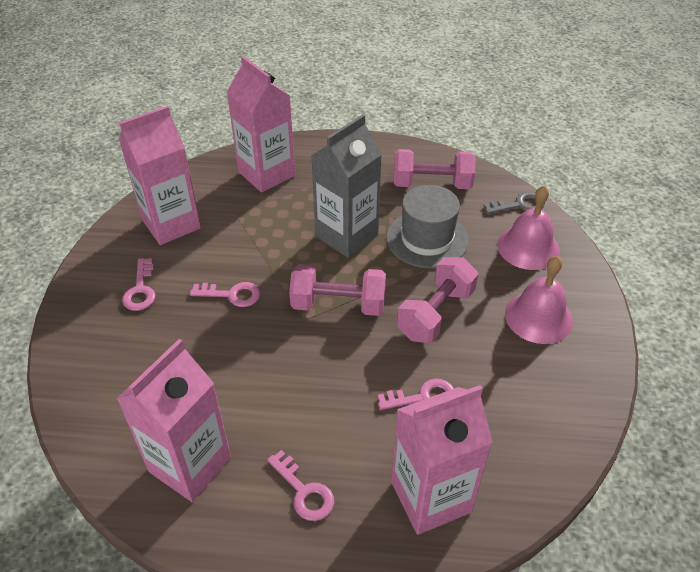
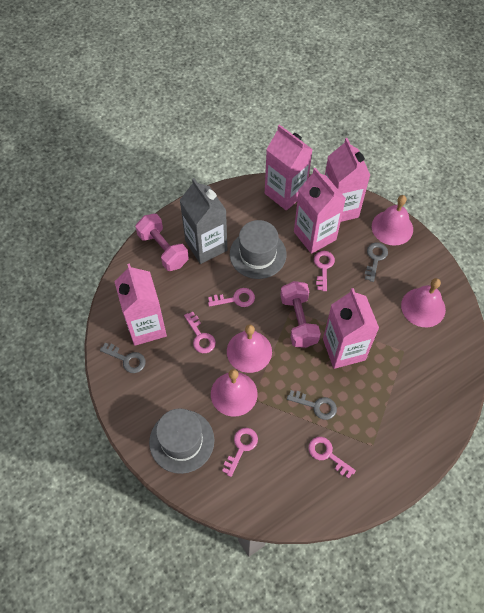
grey hat: 1 -> 2
grey key: 1 -> 3
pink bell: 2 -> 4
pink carton: 4 -> 5
pink dumbbell: 3 -> 2
pink key: 4 -> 5

